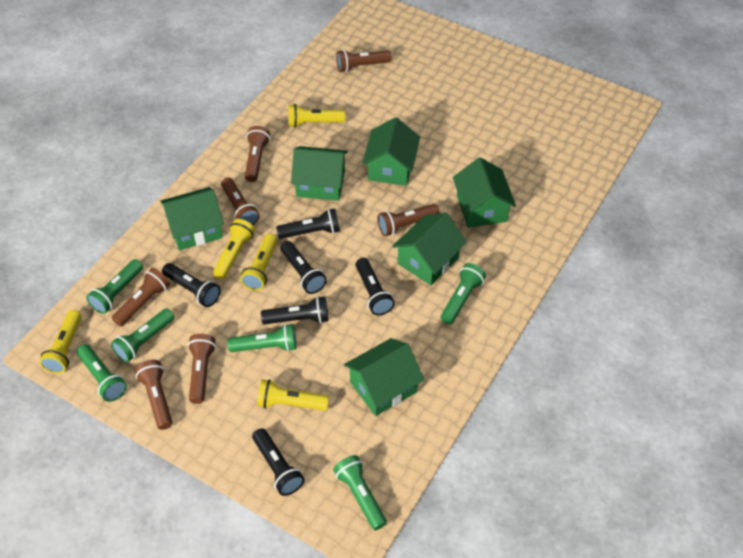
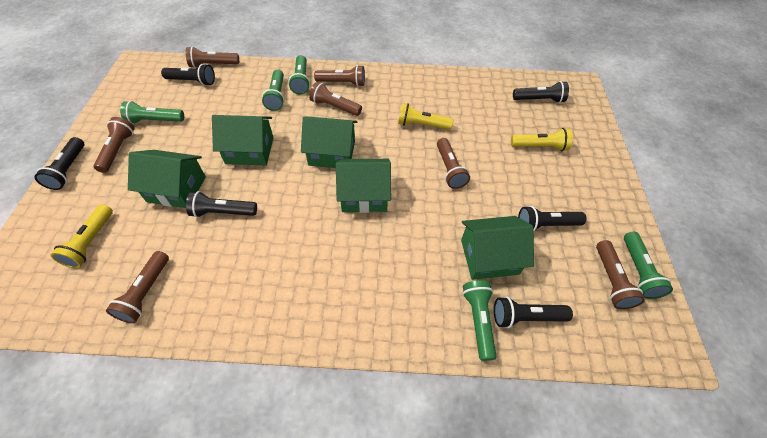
green flashlight: 6 -> 5
green house: 6 -> 5
yellow flashlight: 5 -> 3

